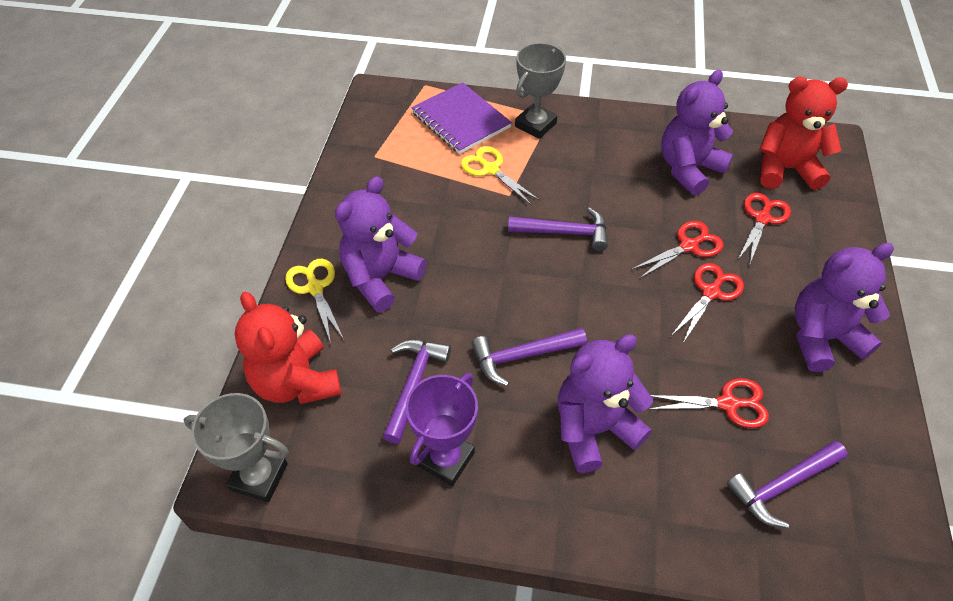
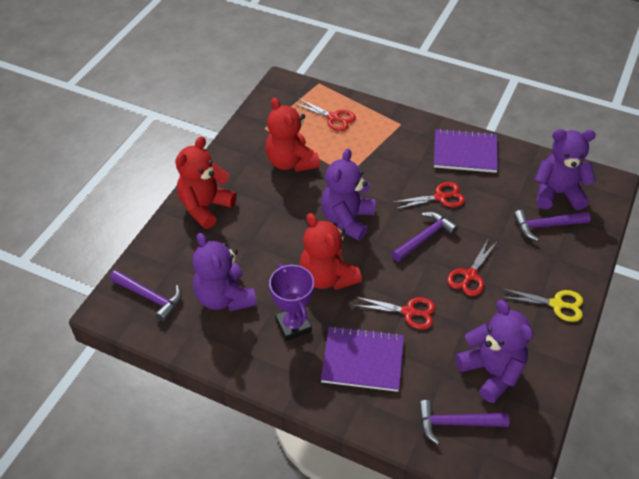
grey trophy: 2 -> 0
purple notebook: 1 -> 2
red teddy bear: 2 -> 3
yellow scissors: 2 -> 1

